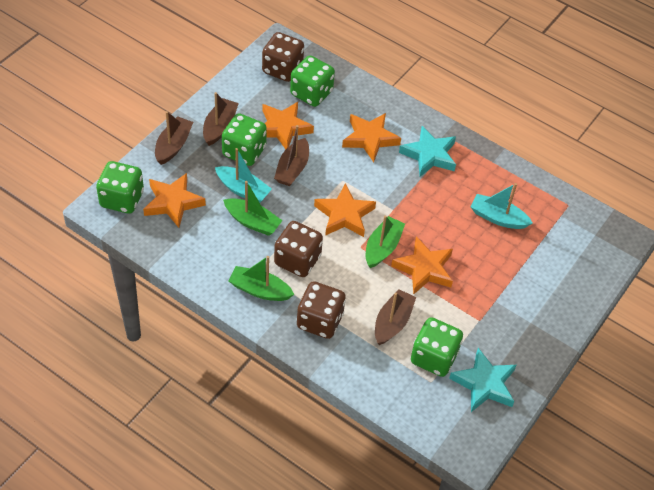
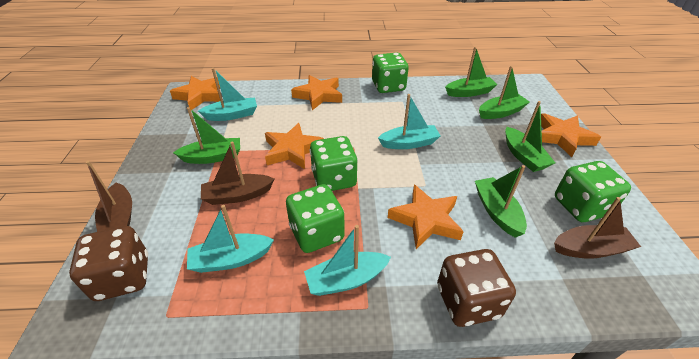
brown boat: 4 -> 3
brown dice: 3 -> 2
green boat: 3 -> 5
turquoise boat: 2 -> 4
turquoise star: 2 -> 0

